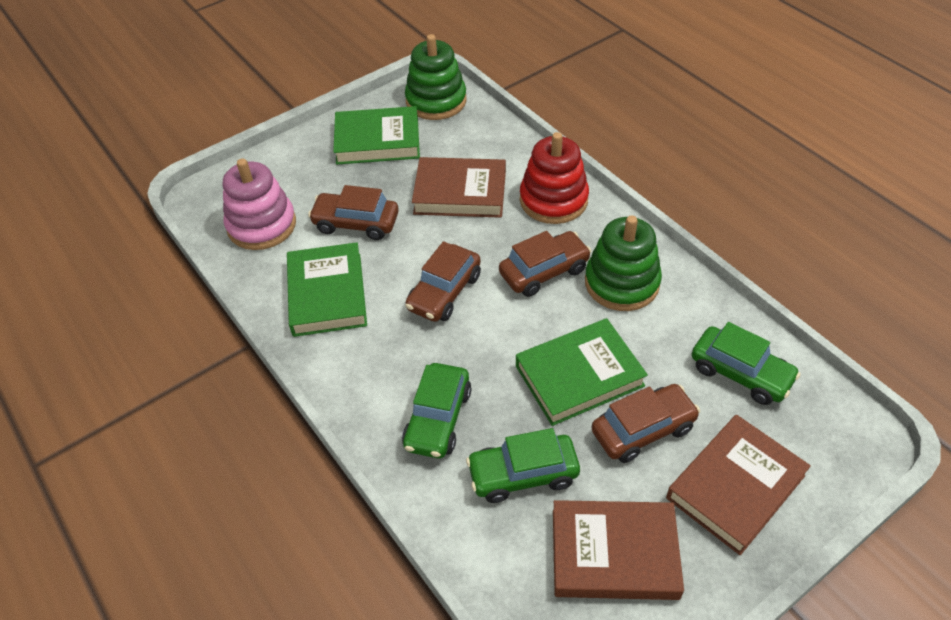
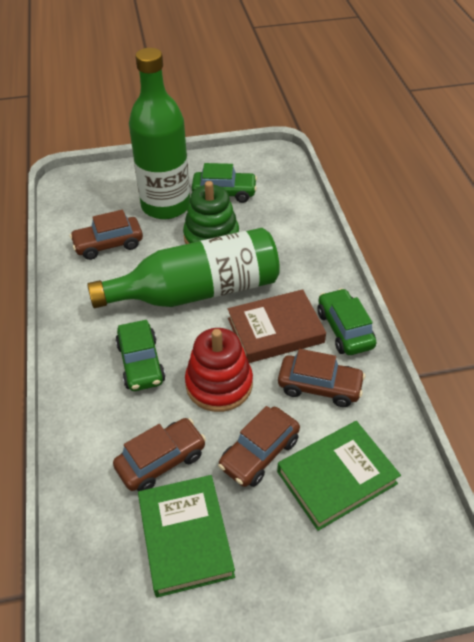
brown book: 3 -> 1
green book: 3 -> 2
green bottle: 0 -> 2
green stacking toy: 2 -> 1
pink stacking toy: 1 -> 0

